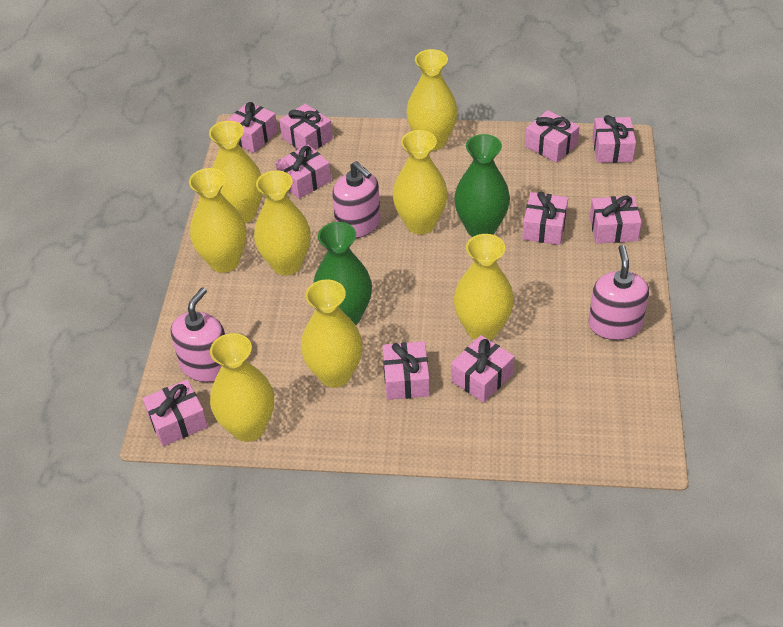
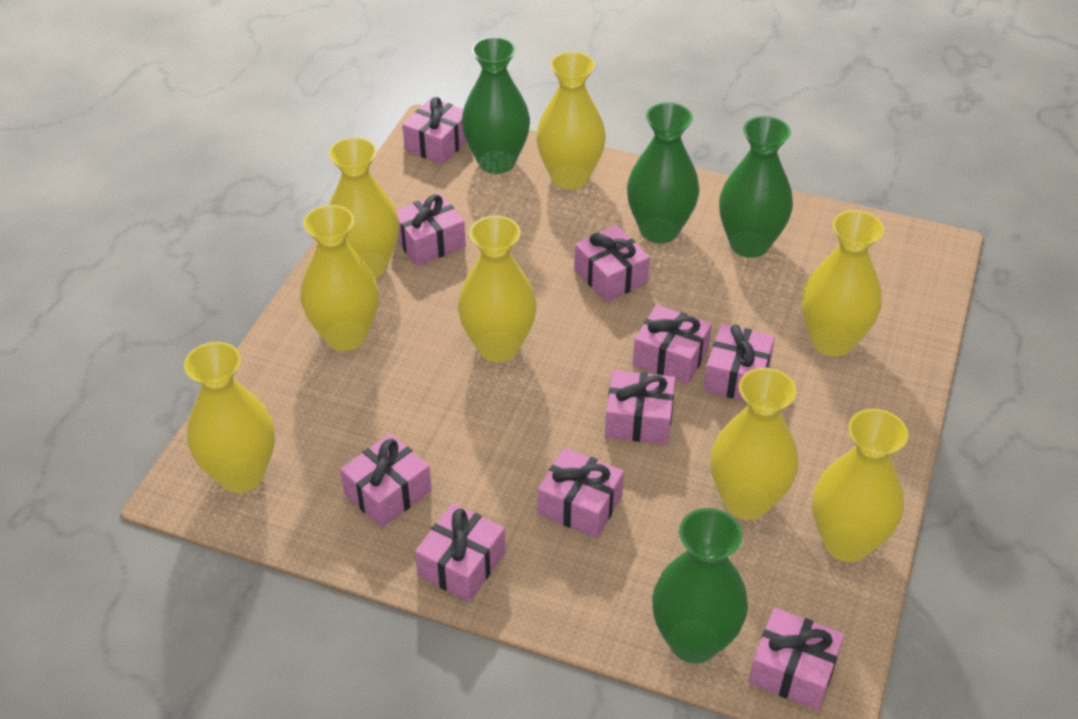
green vase: 2 -> 4
pink soap dispenser: 3 -> 0

